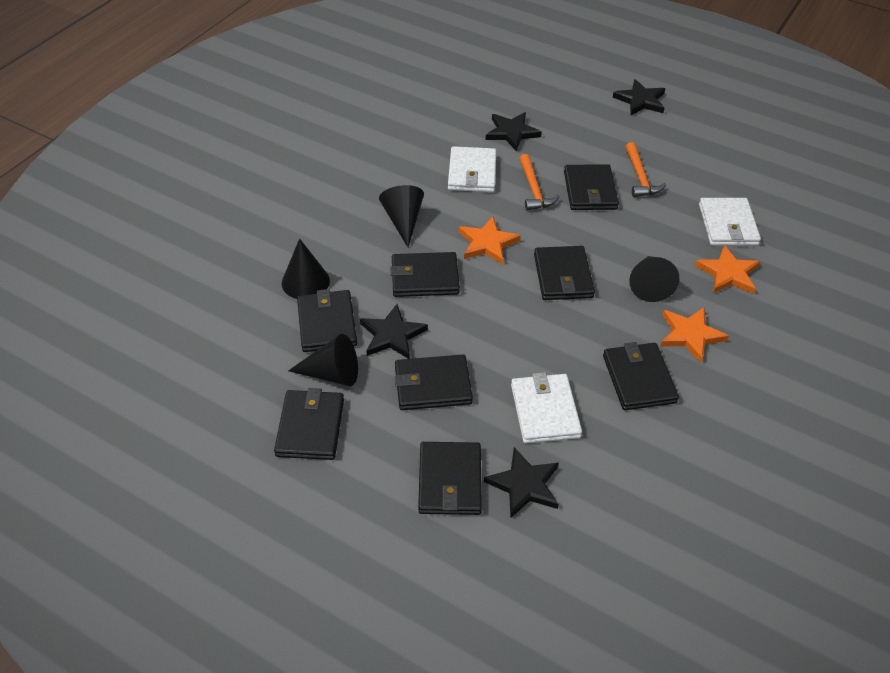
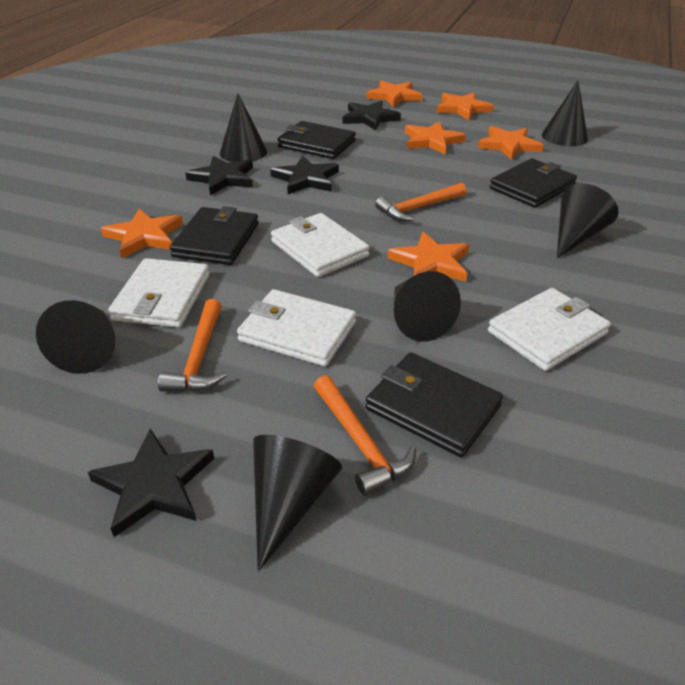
black cone: 4 -> 6
black wallet: 8 -> 4
orange hammer: 2 -> 3
orange star: 3 -> 6
white wallet: 3 -> 4

